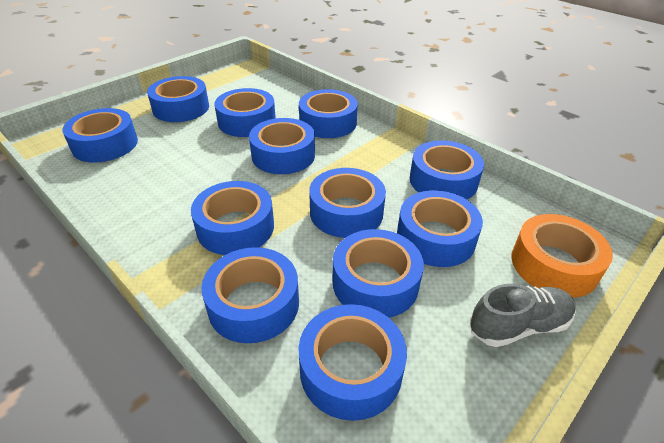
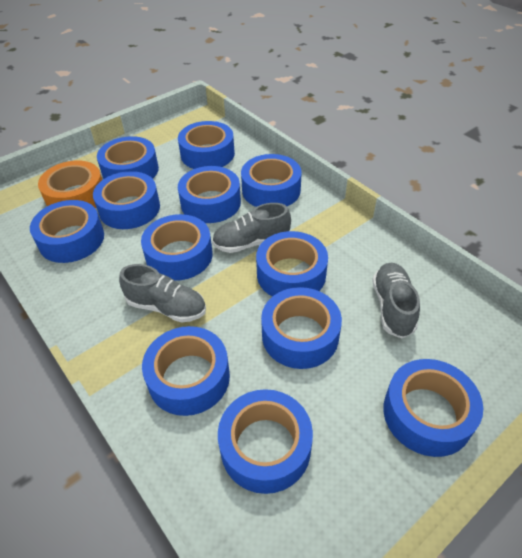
grey shoe: 1 -> 3

